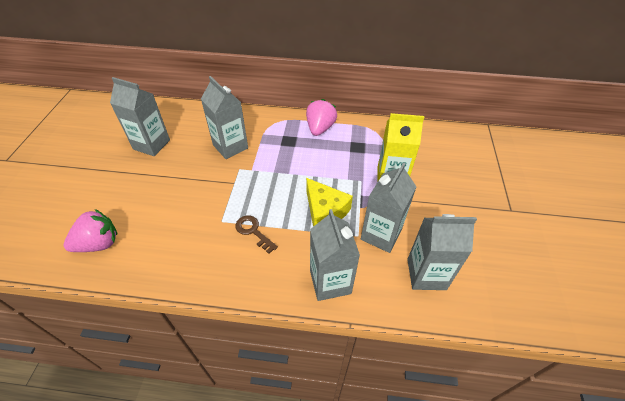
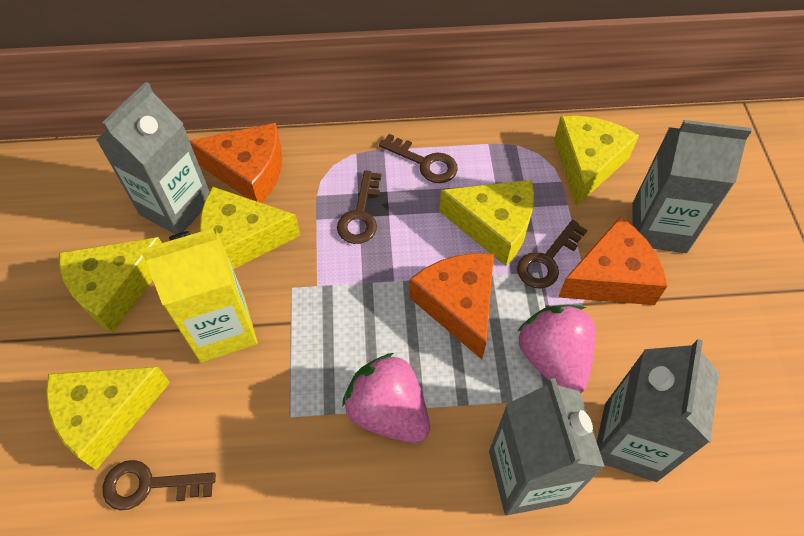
brown key: 1 -> 4
grey carton: 5 -> 4
orange cheese: 0 -> 3
yellow cheese: 1 -> 5

